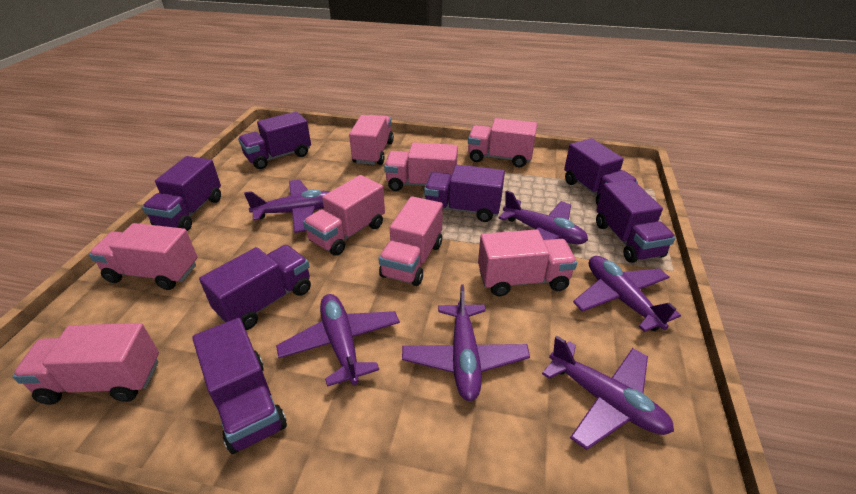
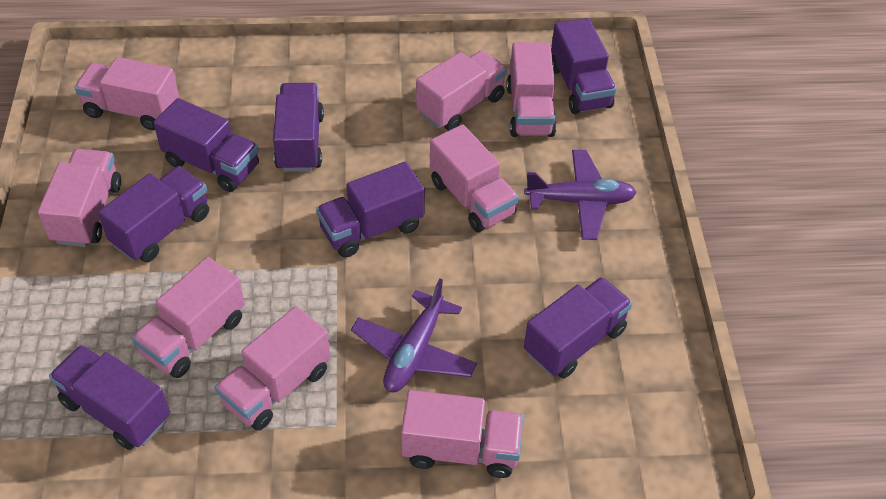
purple plane: 6 -> 2

